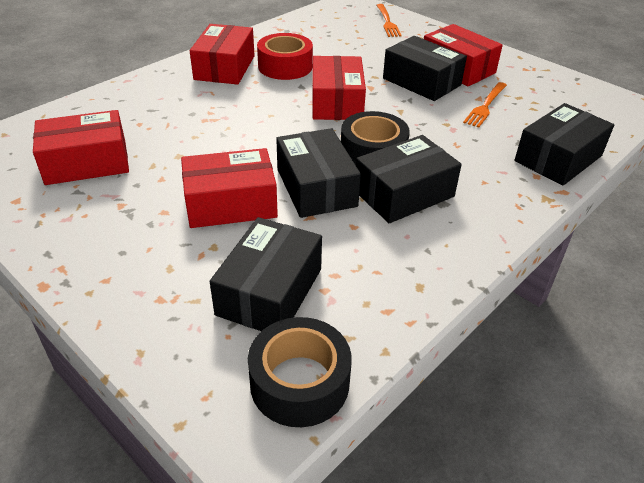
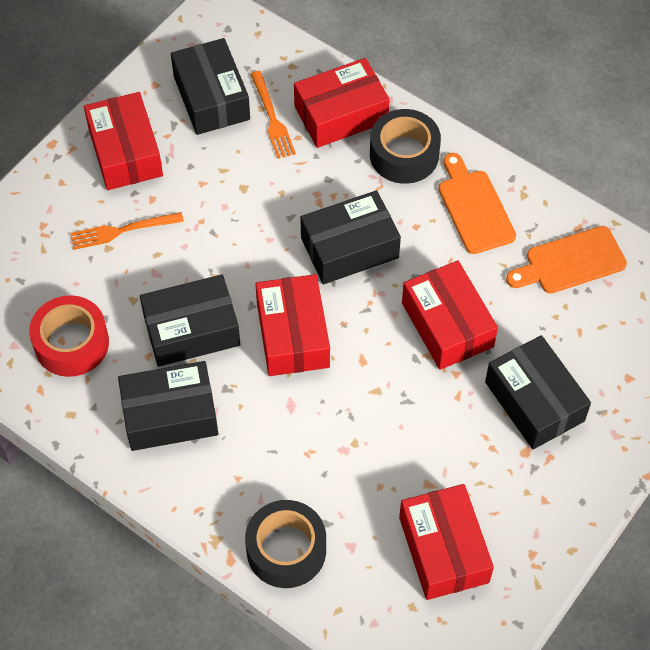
orange cutting board: 0 -> 2

